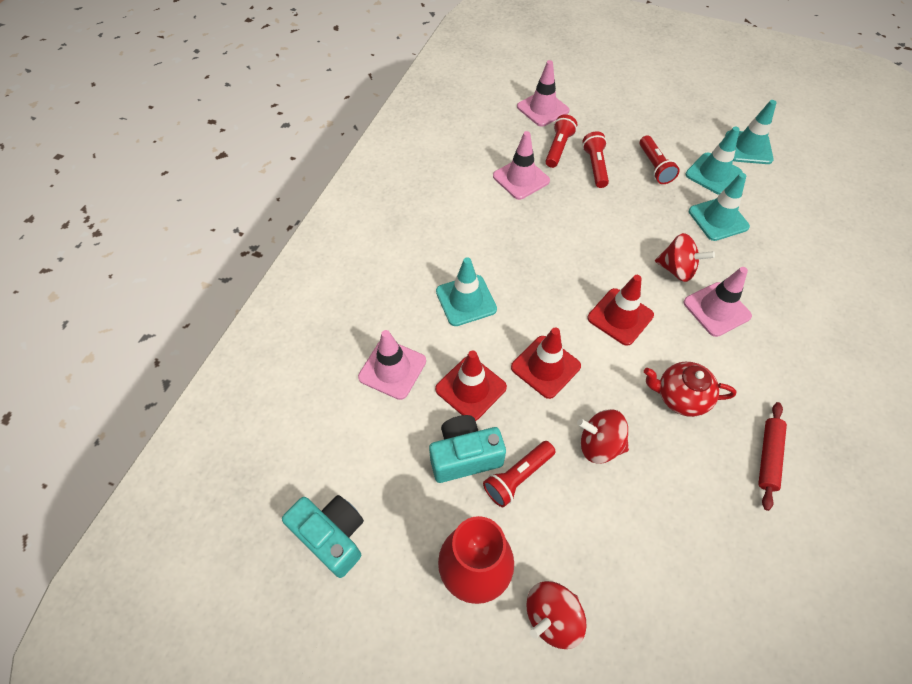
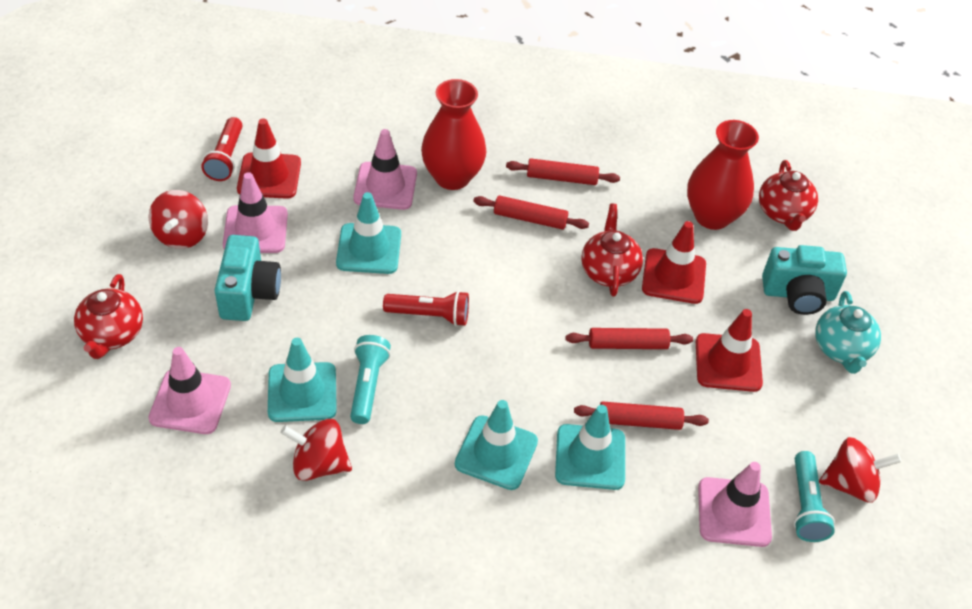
red flashlight: 4 -> 2
red rolling pin: 1 -> 4
red teapot: 1 -> 3
red vase: 1 -> 2
turquoise flashlight: 0 -> 2
turquoise teapot: 0 -> 1

